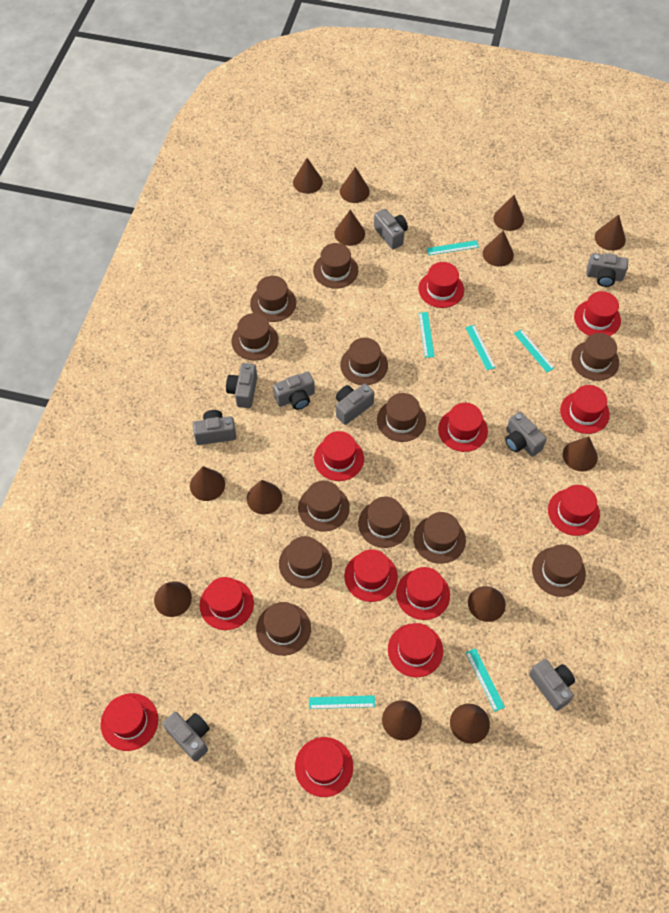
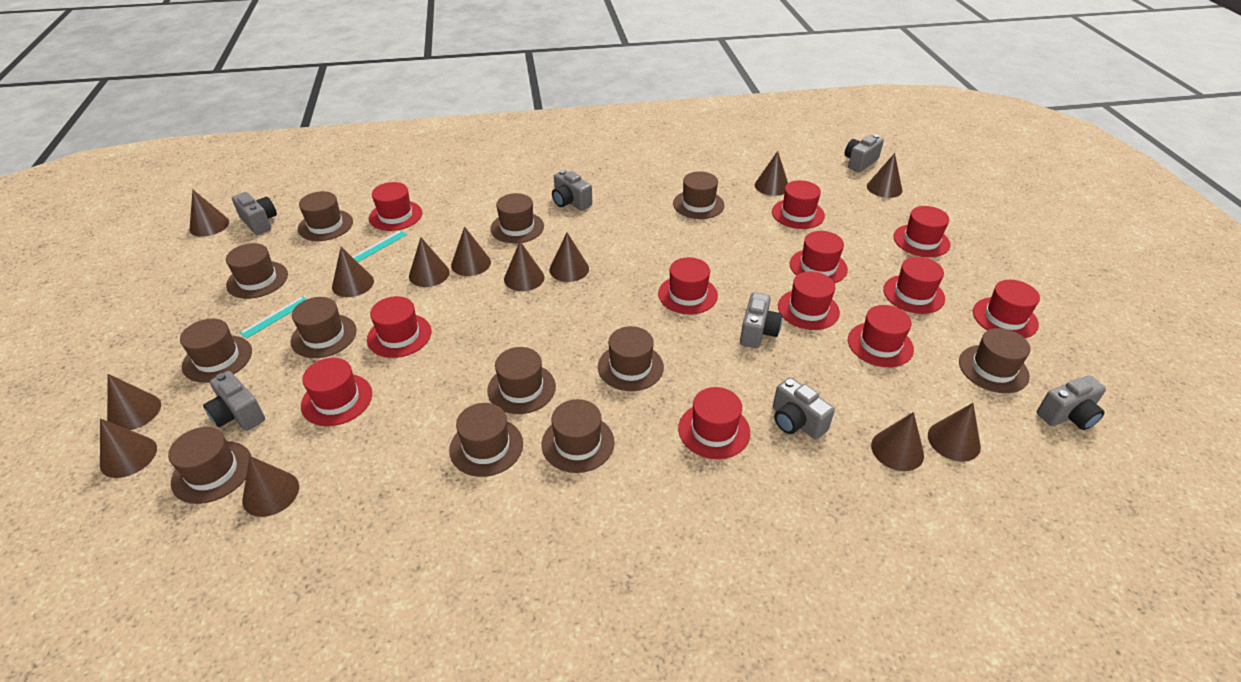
grey camera: 9 -> 7
turquoise ruler: 6 -> 2

